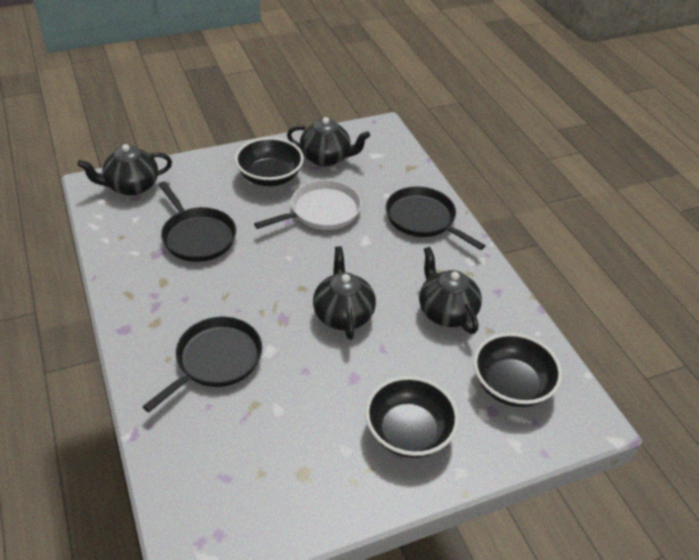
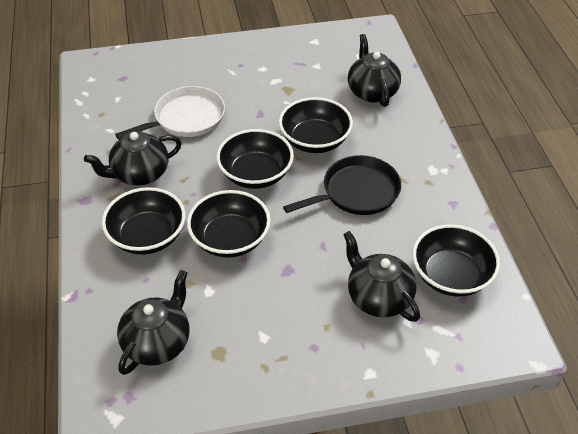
black bowl: 3 -> 5
black pan: 3 -> 1

